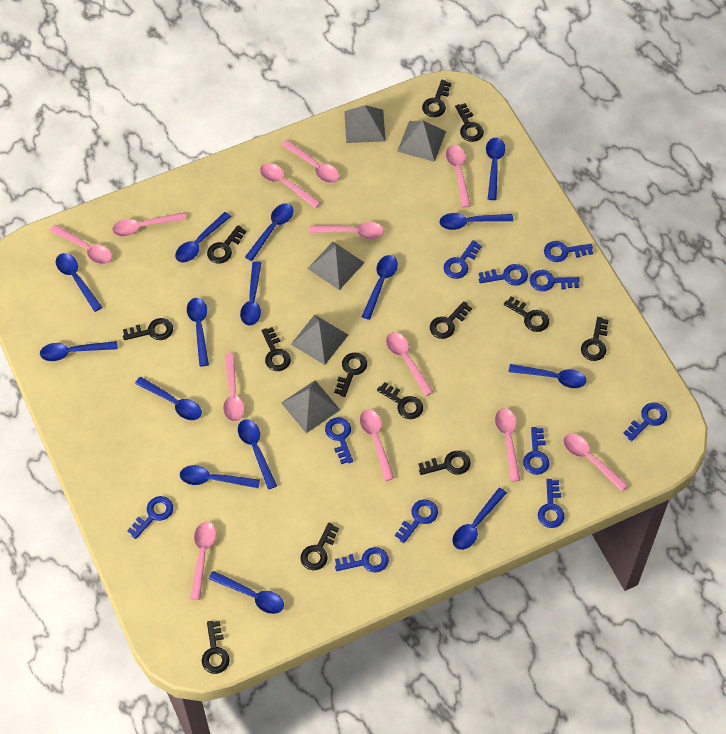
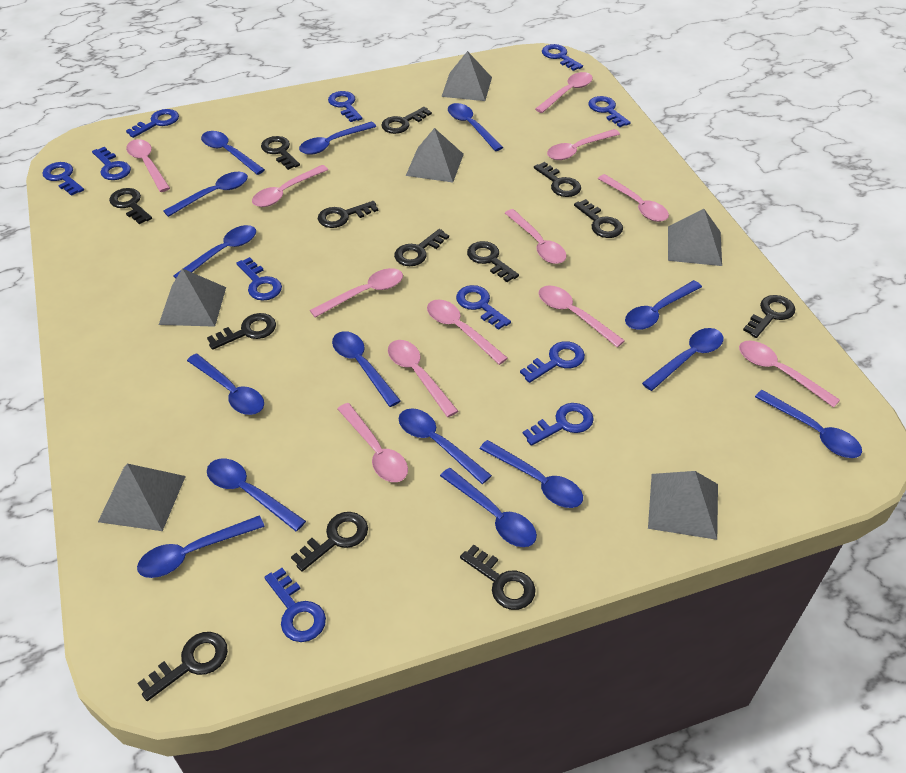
grey pyramid: 5 -> 6

